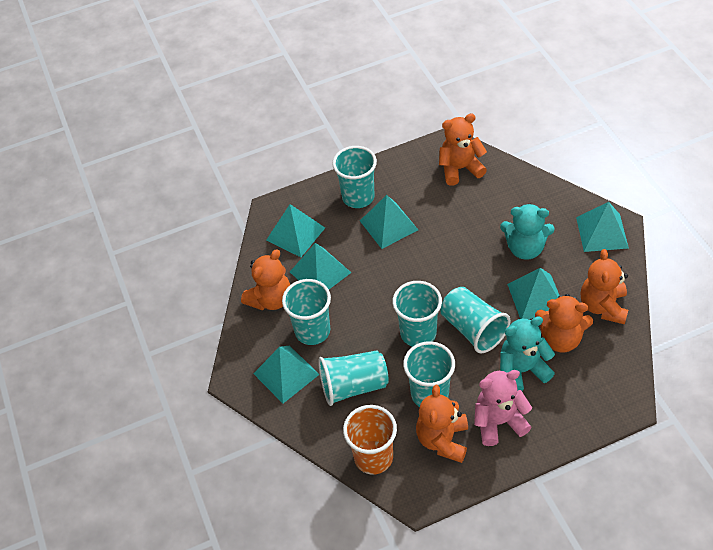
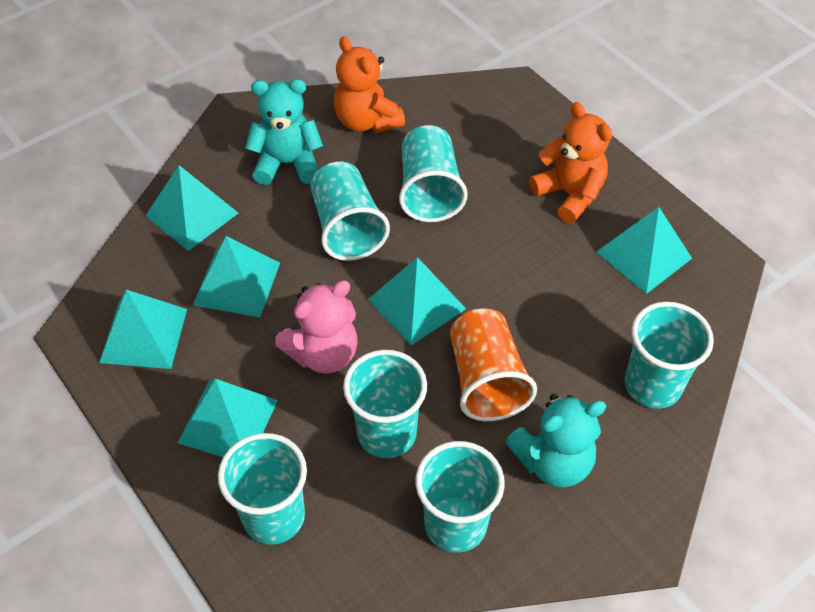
orange teddy bear: 5 -> 2

